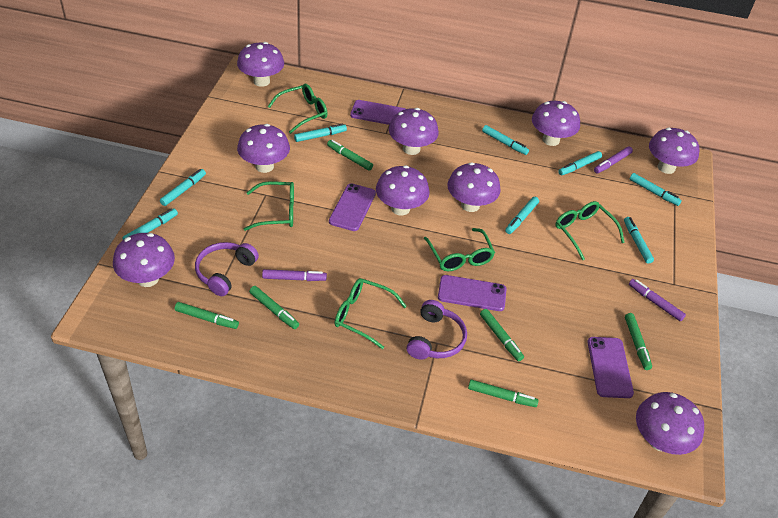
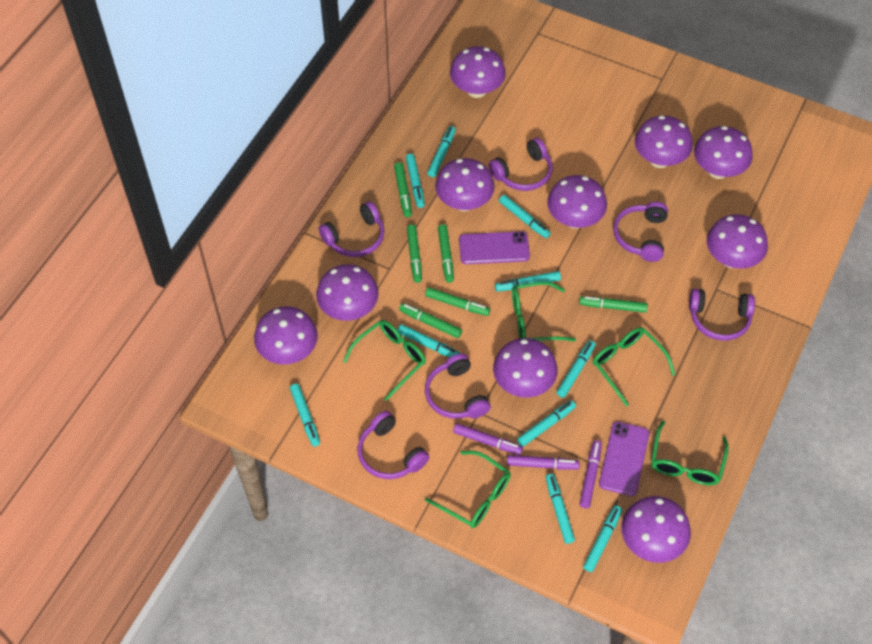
purple headphones: 2 -> 6
purple mushroom: 9 -> 10
purple phone: 4 -> 2
turquoise marker: 8 -> 10

